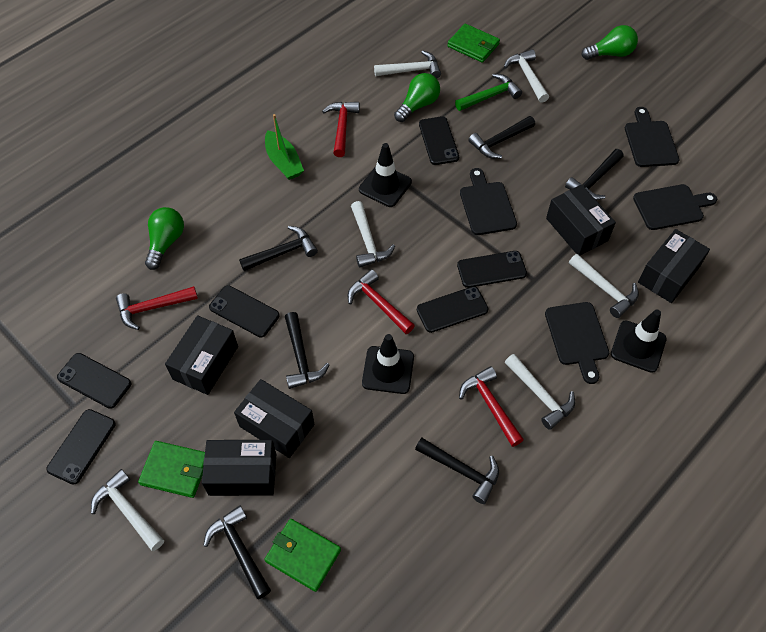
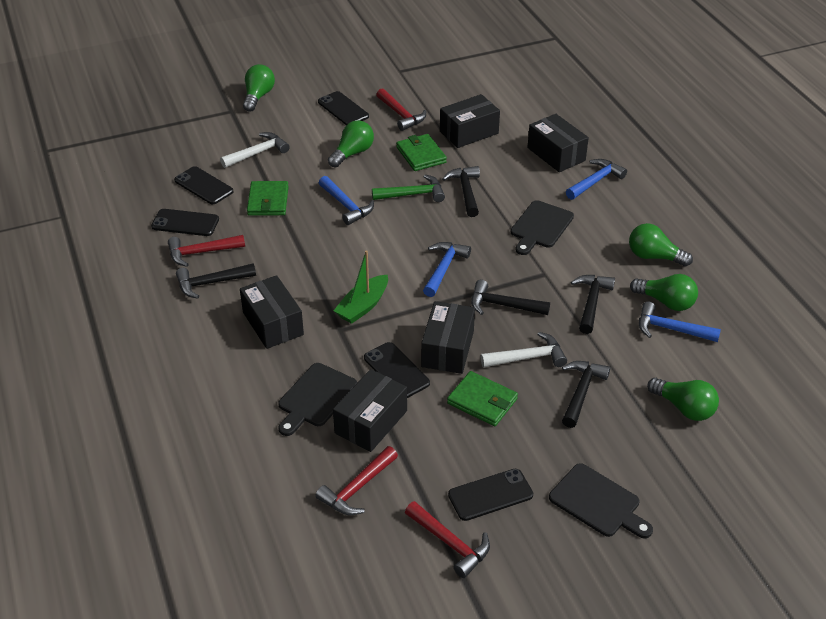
black cutting board: 4 -> 3
black hammer: 6 -> 5
black phone: 6 -> 5
black traffic cone: 3 -> 0
blue hammer: 0 -> 4
green light bulb: 3 -> 5
white hammer: 6 -> 2

